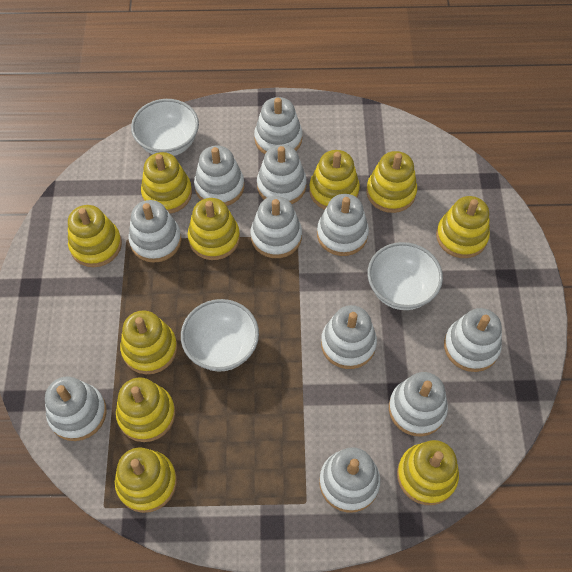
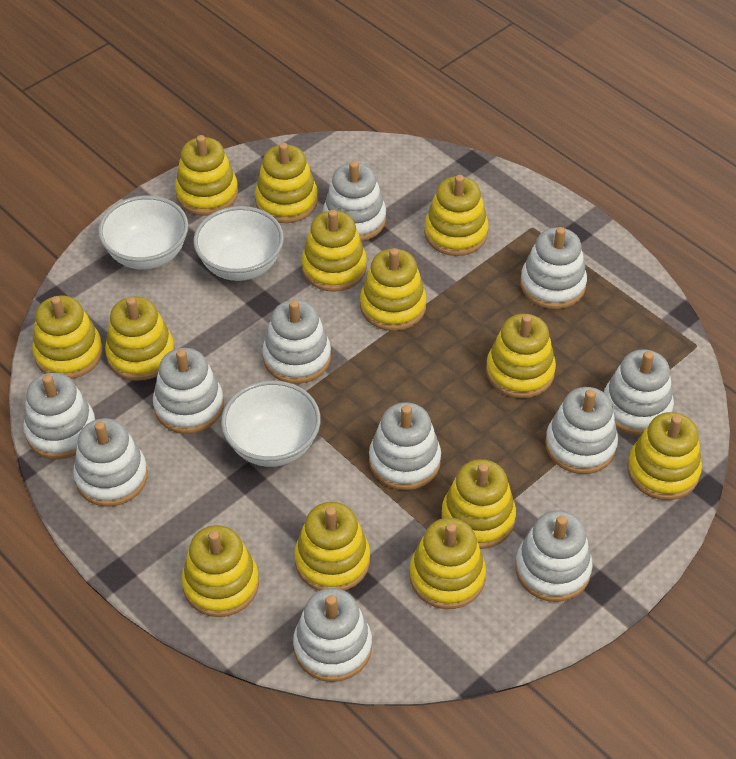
yellow stacking toy: 10 -> 13

